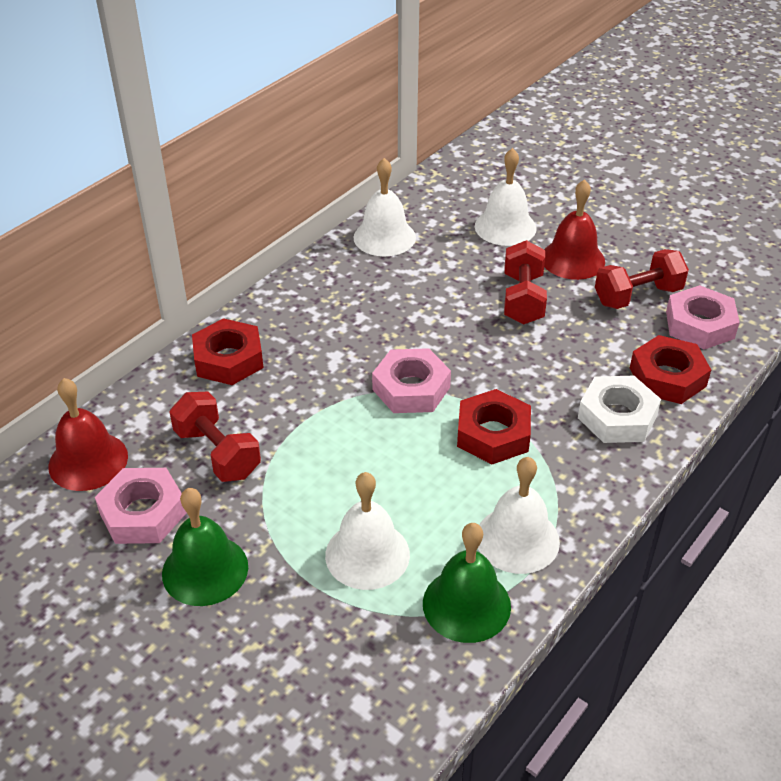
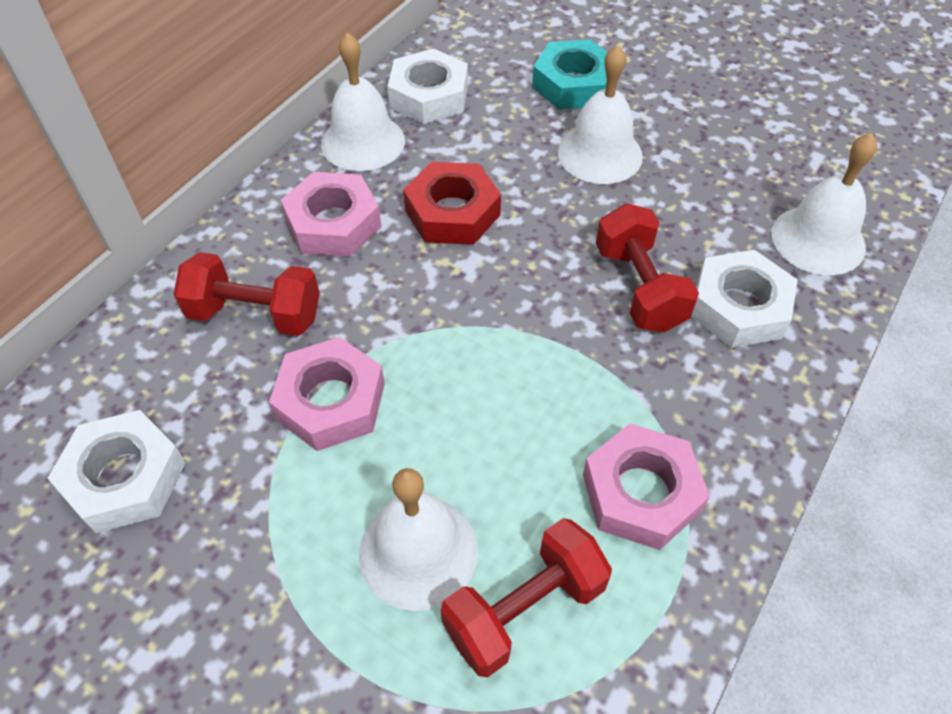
green bell: 2 -> 0
red bell: 2 -> 0
red nut: 3 -> 1
turquoise nut: 0 -> 1
white nut: 1 -> 3

